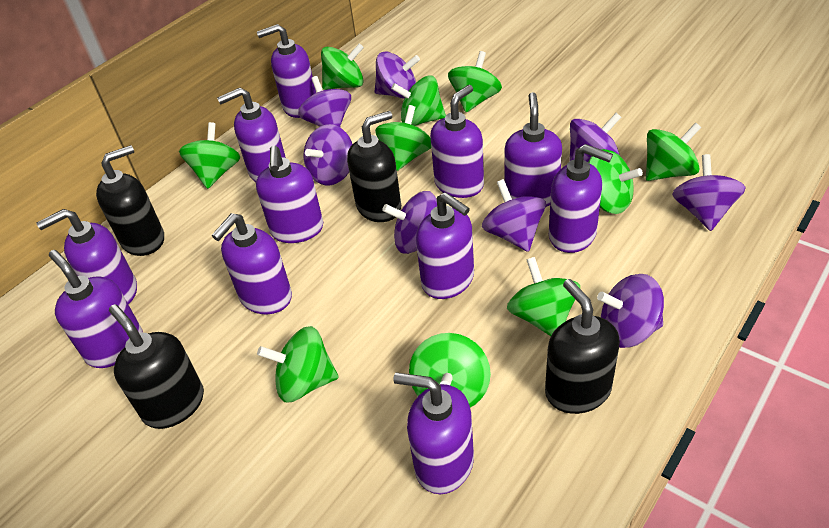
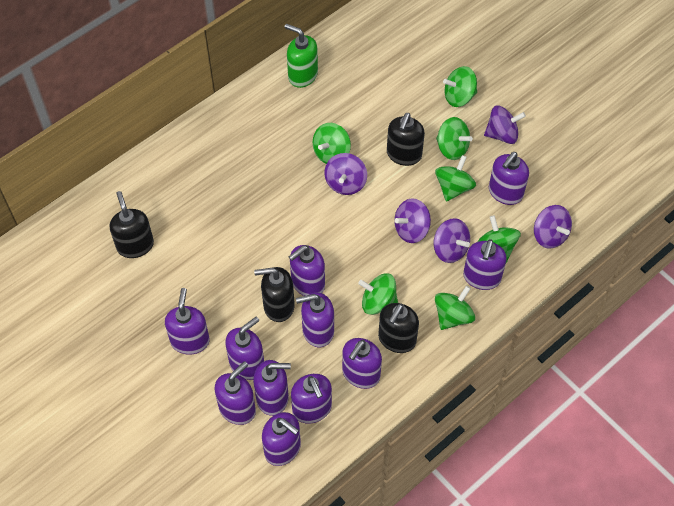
green soap dispenser: 0 -> 1
green spinning top: 10 -> 7
purple spinning top: 8 -> 5

